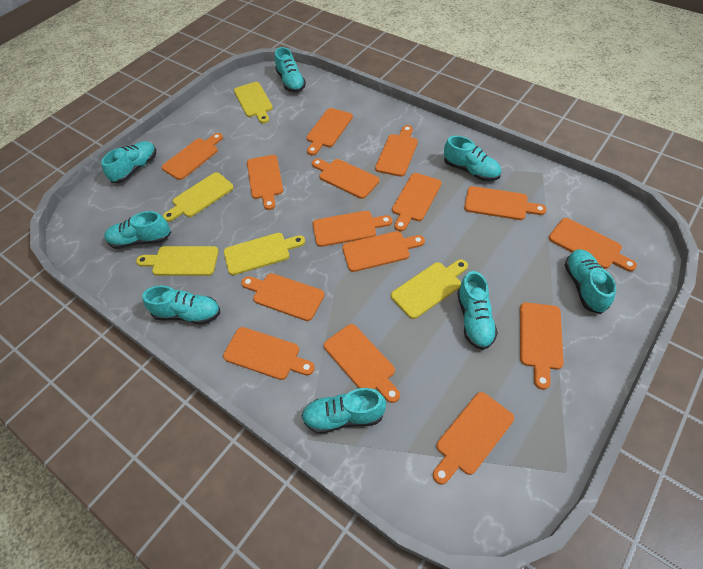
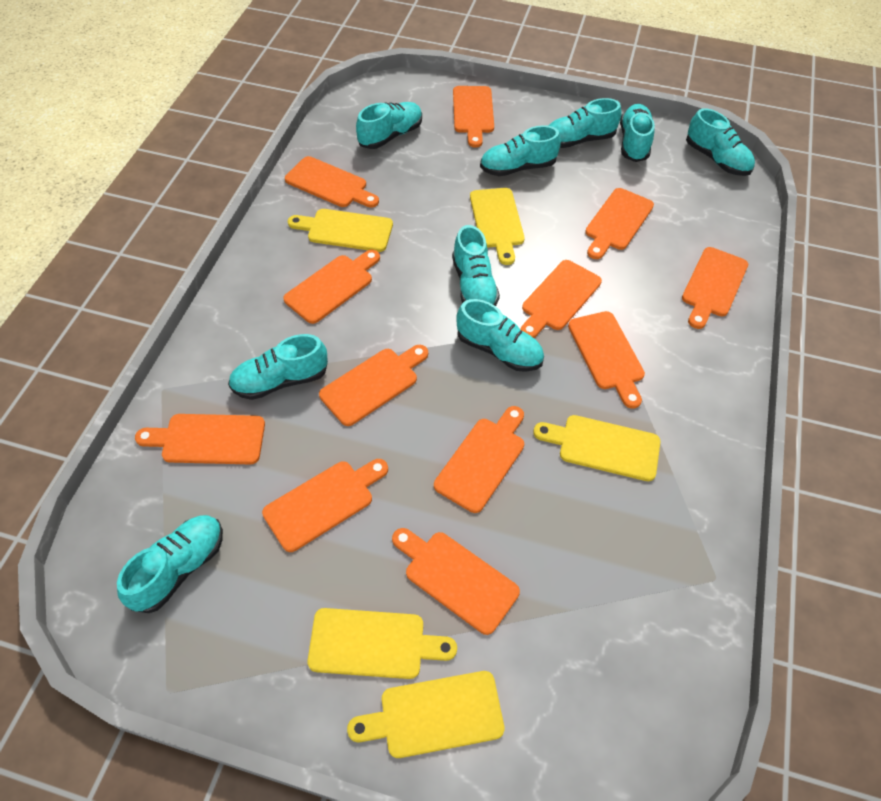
orange cutting board: 15 -> 12
turquoise shoe: 8 -> 9

